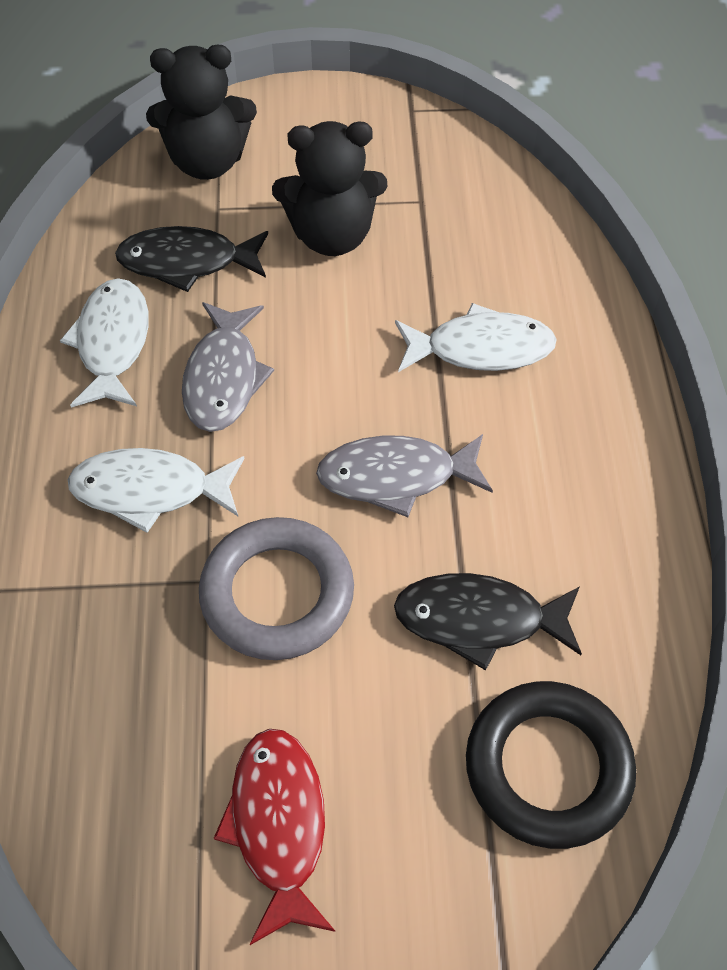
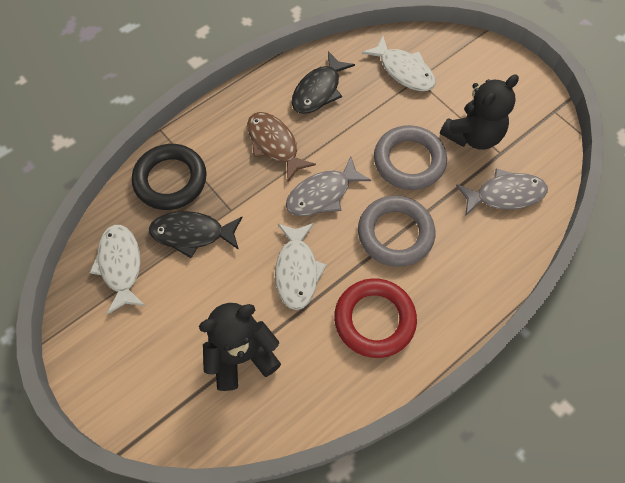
brown fish: 0 -> 1
grey ring: 1 -> 2
red fish: 1 -> 0
red ring: 0 -> 1

